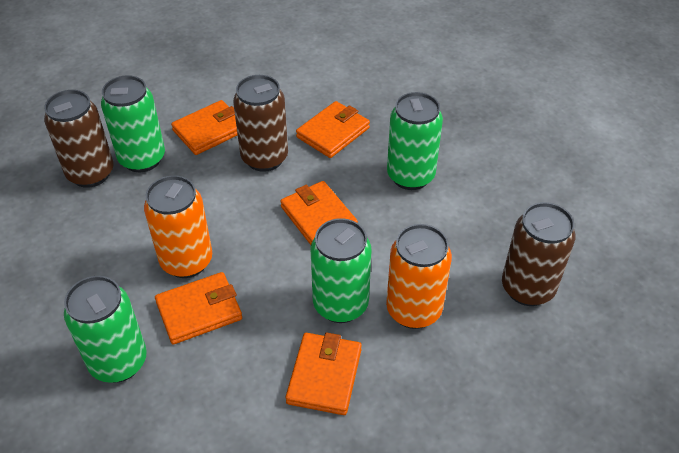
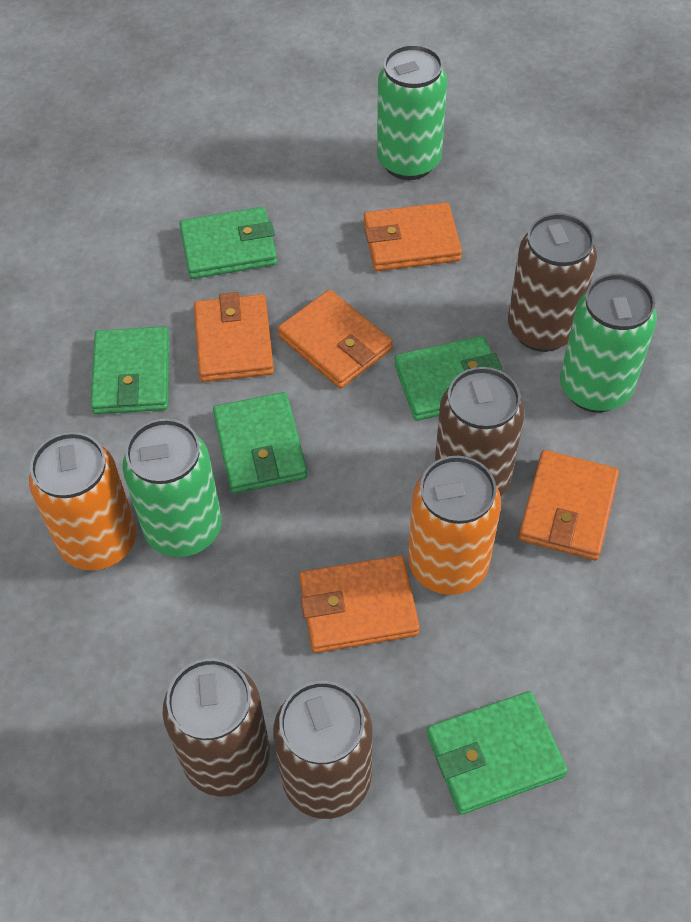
brown can: 3 -> 4
green can: 4 -> 3
green wallet: 0 -> 5

